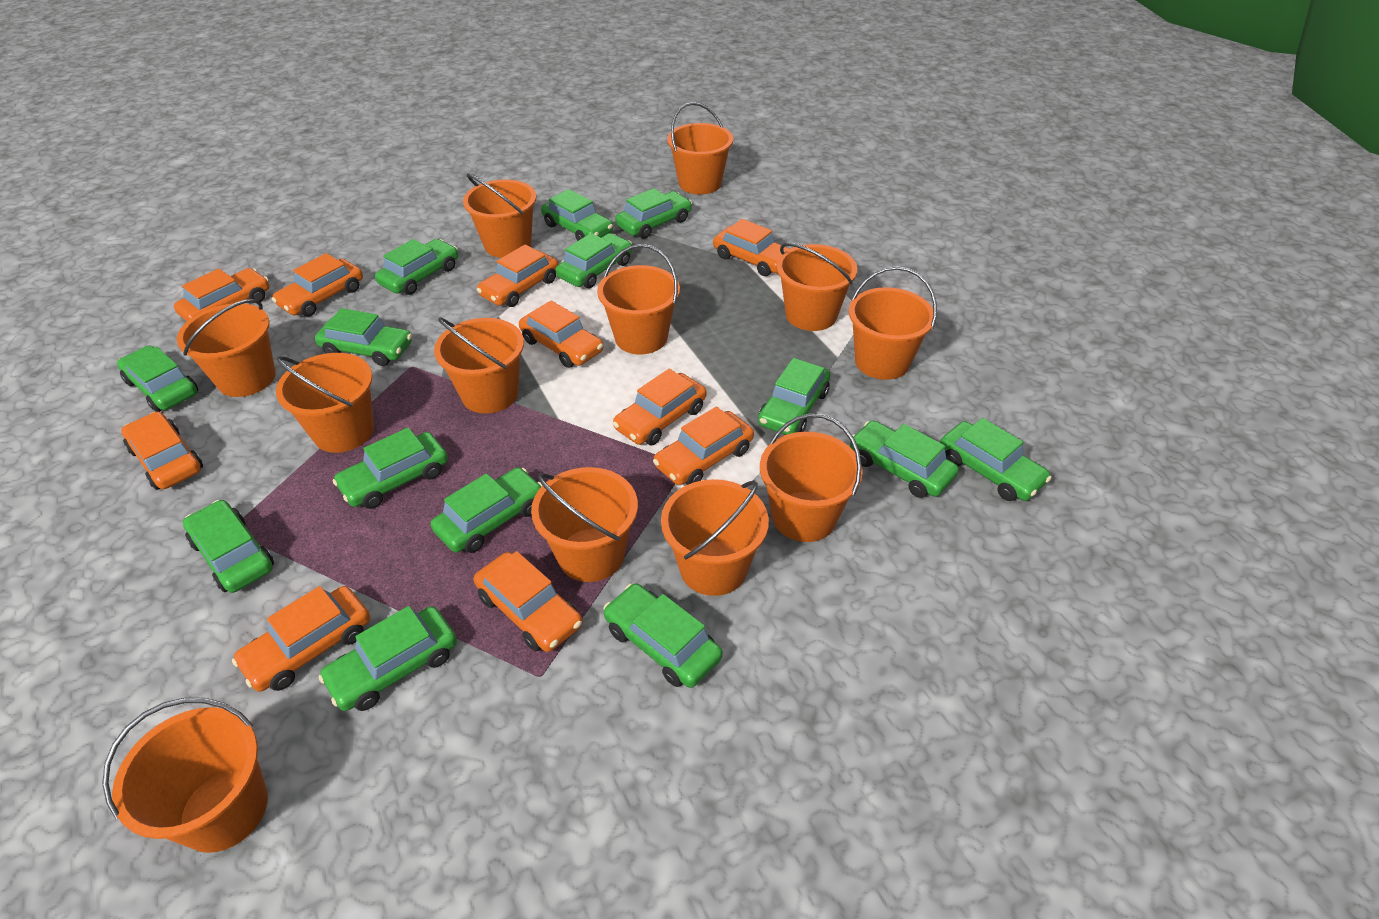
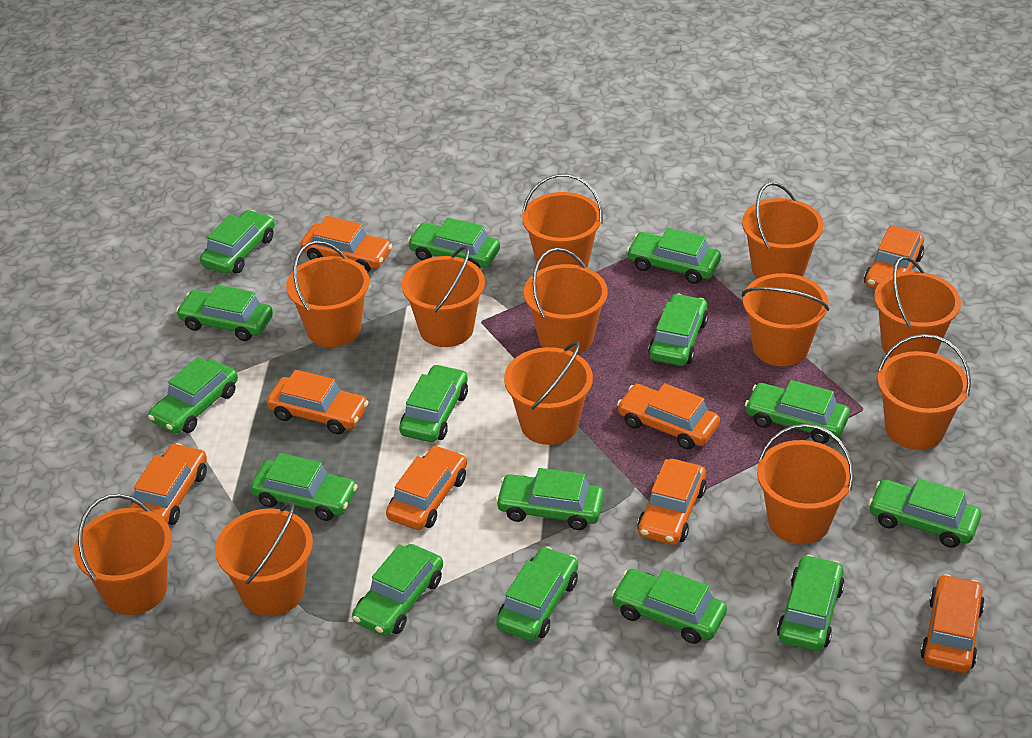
green car: 14 -> 15
orange car: 10 -> 8

